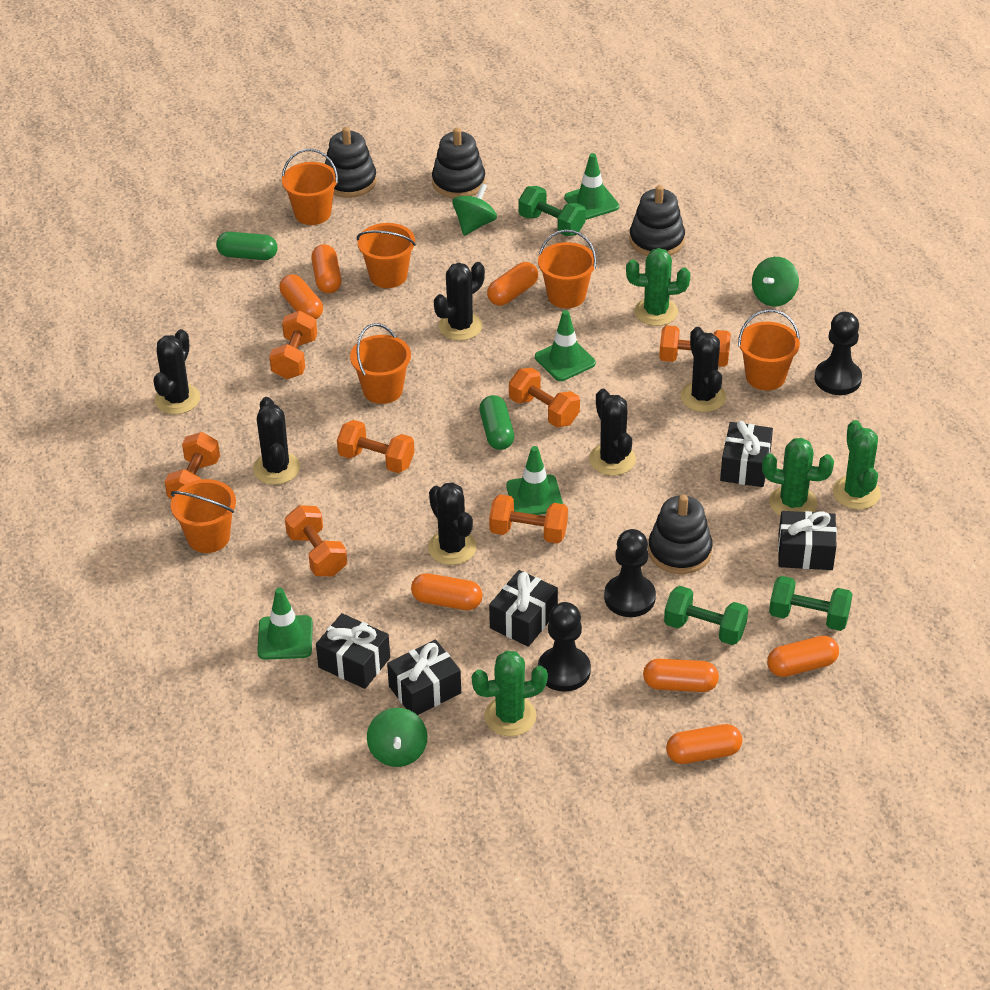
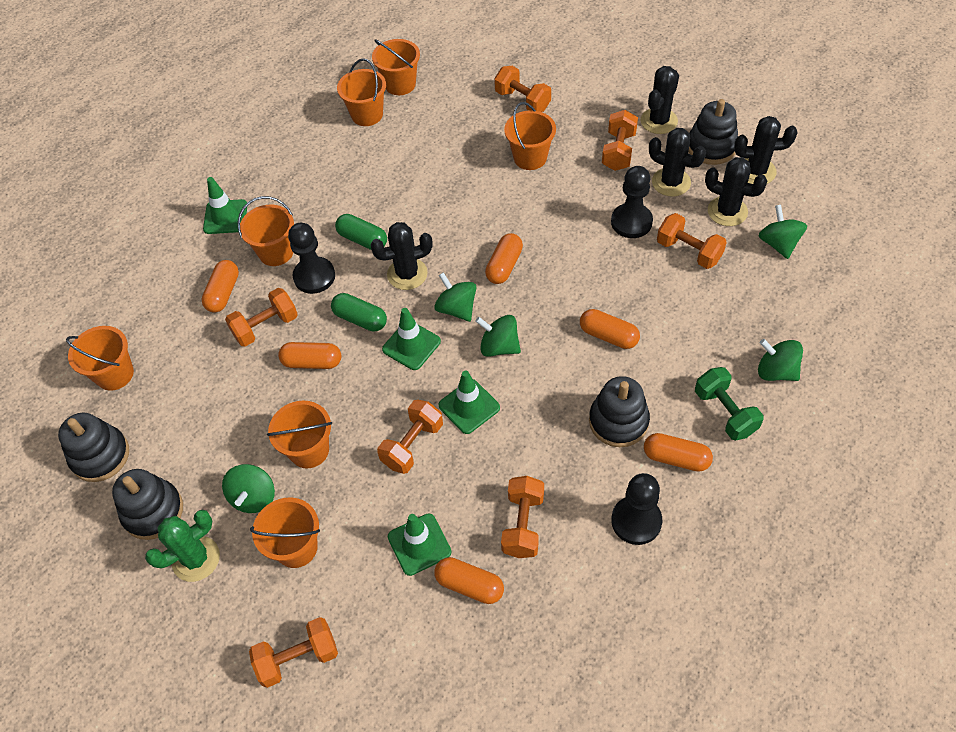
black cactus: 6 -> 5
black gift: 5 -> 0
green cactus: 4 -> 1
green dumbbell: 3 -> 1
green spinning top: 3 -> 5
orange bucket: 6 -> 7
orange capsule: 7 -> 6

